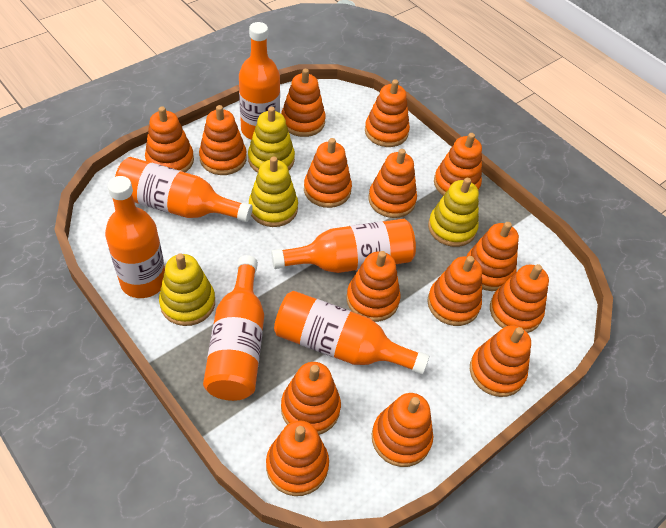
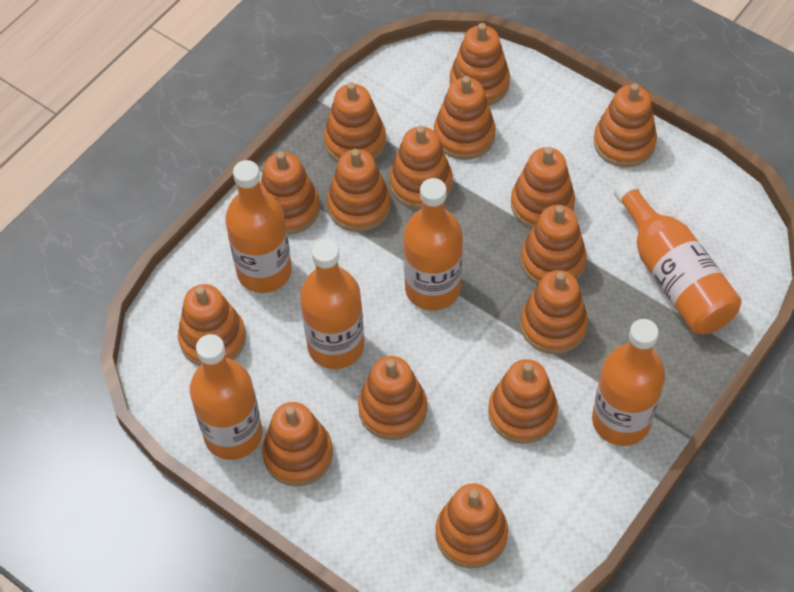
yellow stacking toy: 4 -> 0

